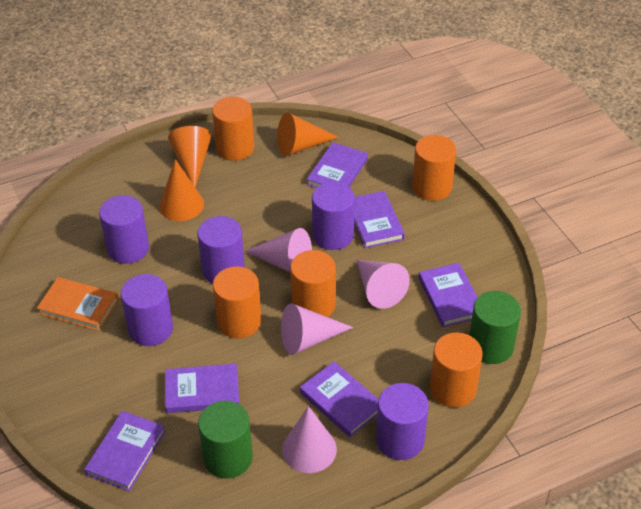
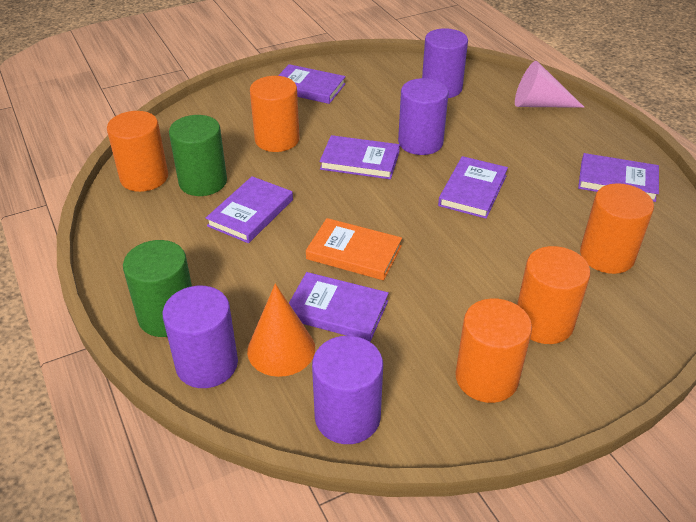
orange cone: 3 -> 1
pink cone: 4 -> 1
purple cylinder: 5 -> 4

